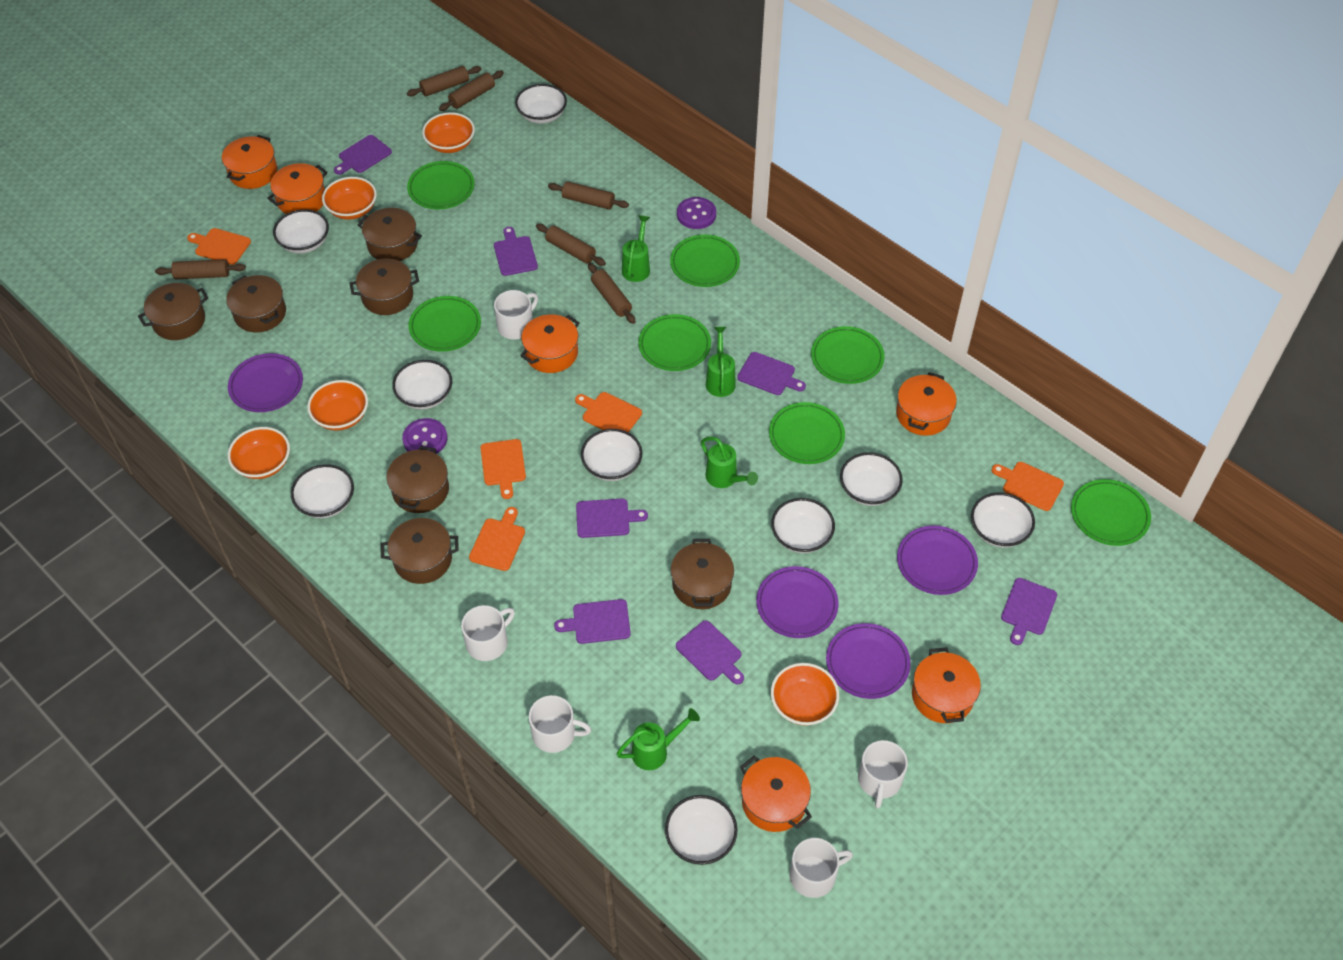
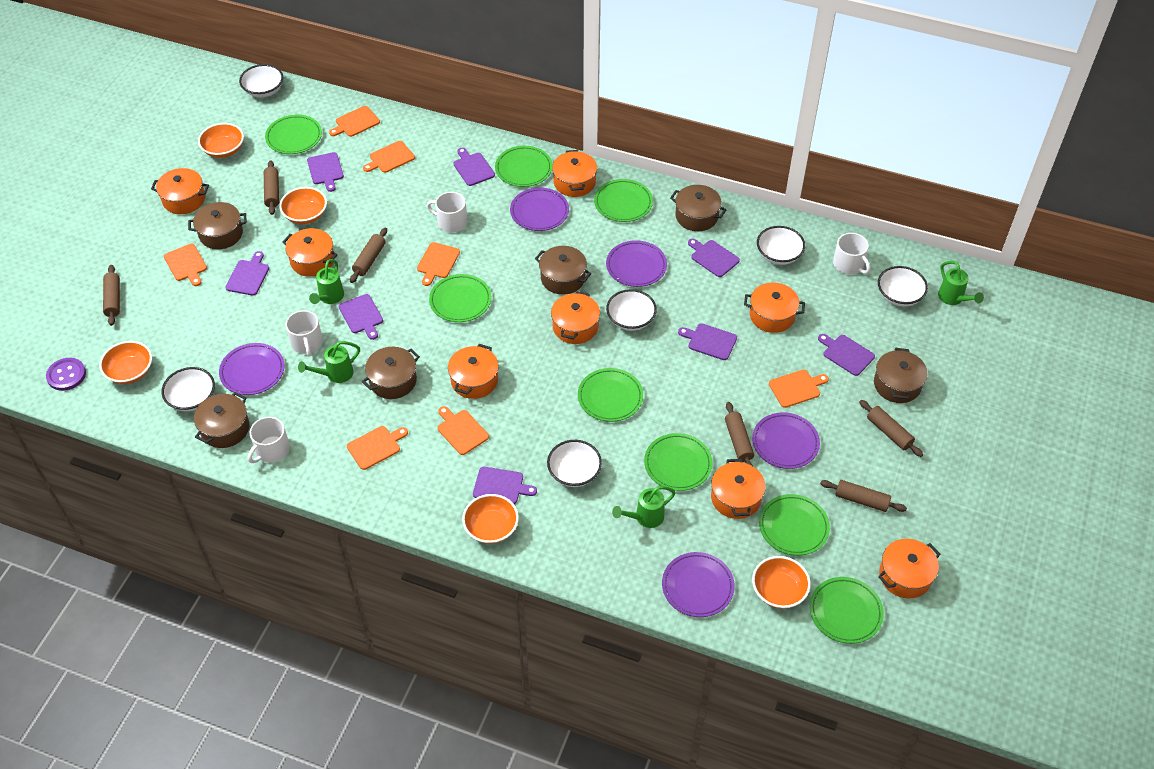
brown pot: 7 -> 6
green plate: 7 -> 8
orange cutting board: 5 -> 7
orange pot: 6 -> 8
purple button: 2 -> 1
purple cutting board: 7 -> 8
purple plate: 4 -> 5
white bowl: 9 -> 6
white mug: 5 -> 4

